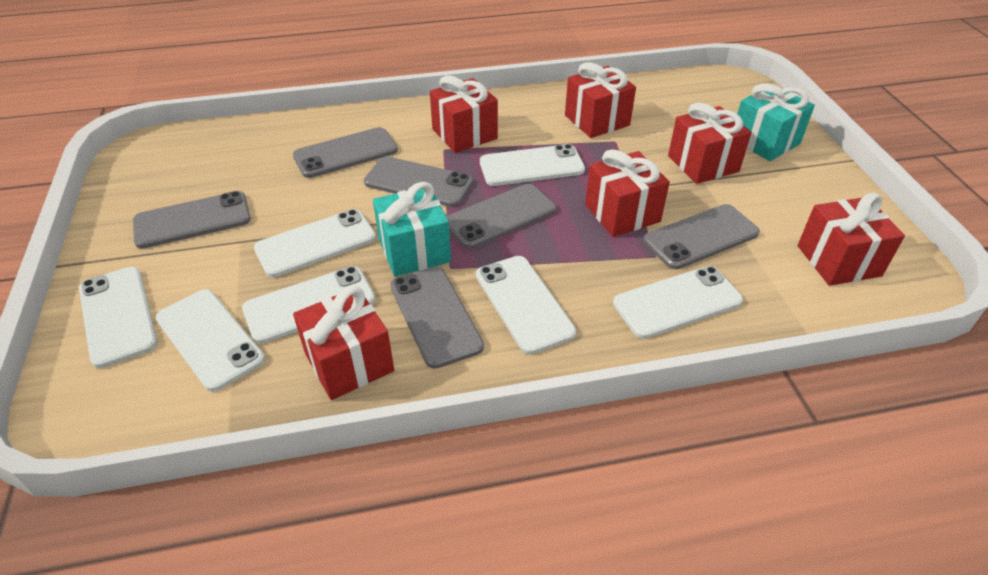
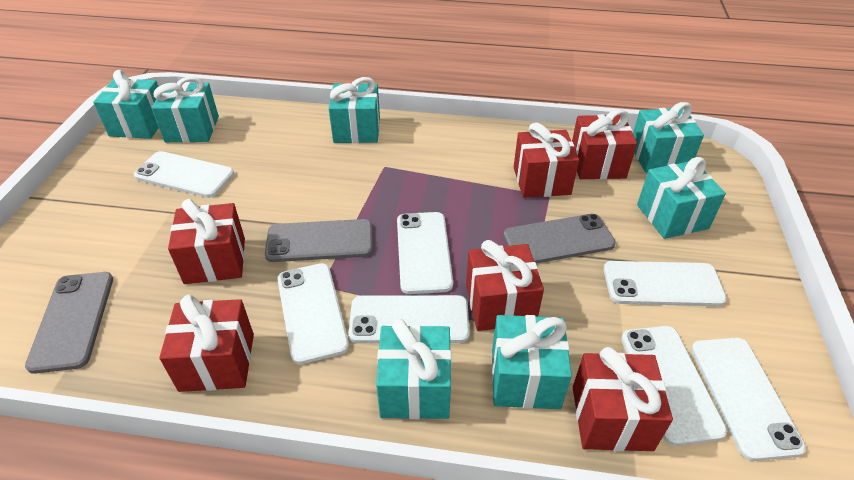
grey phone: 6 -> 3
turquoise gift: 2 -> 7

